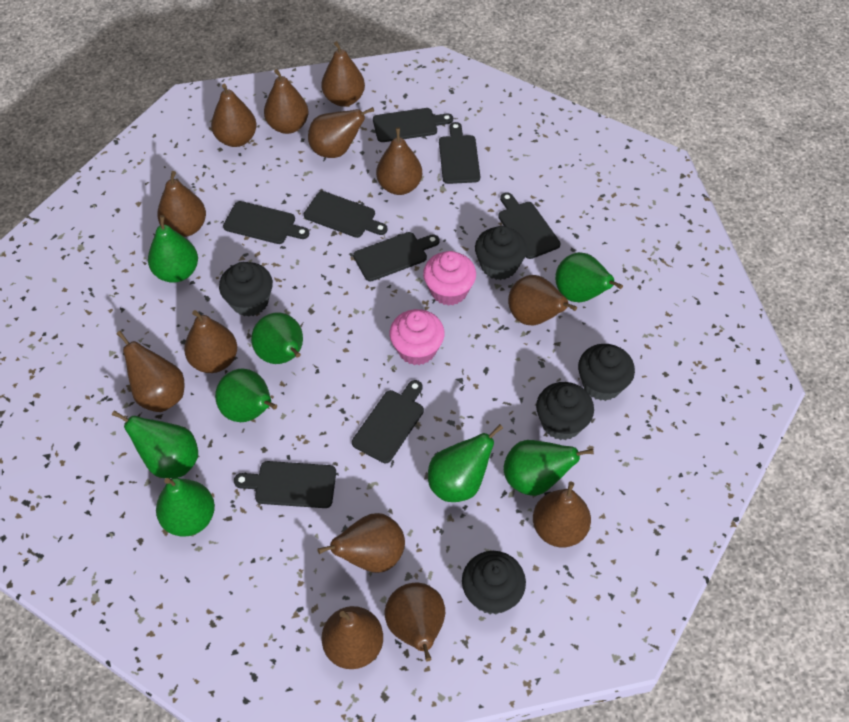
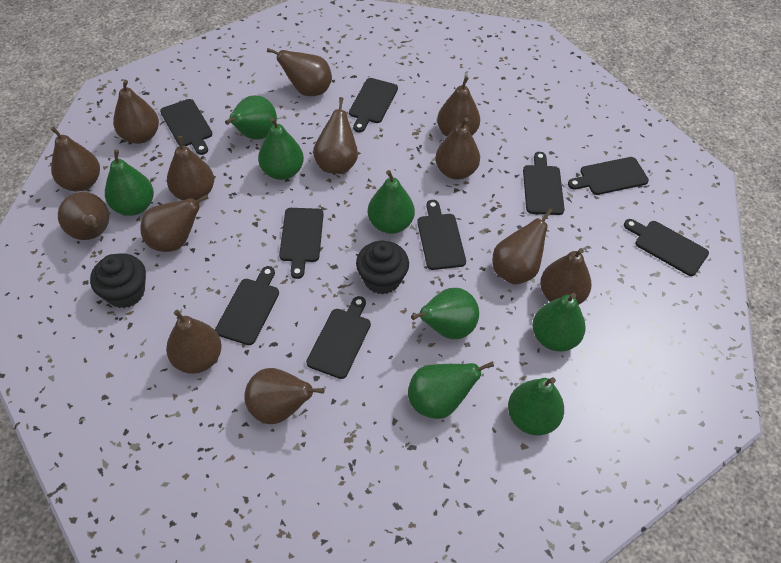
black cupcake: 5 -> 2
black cutting board: 8 -> 9
pink cupcake: 2 -> 0

